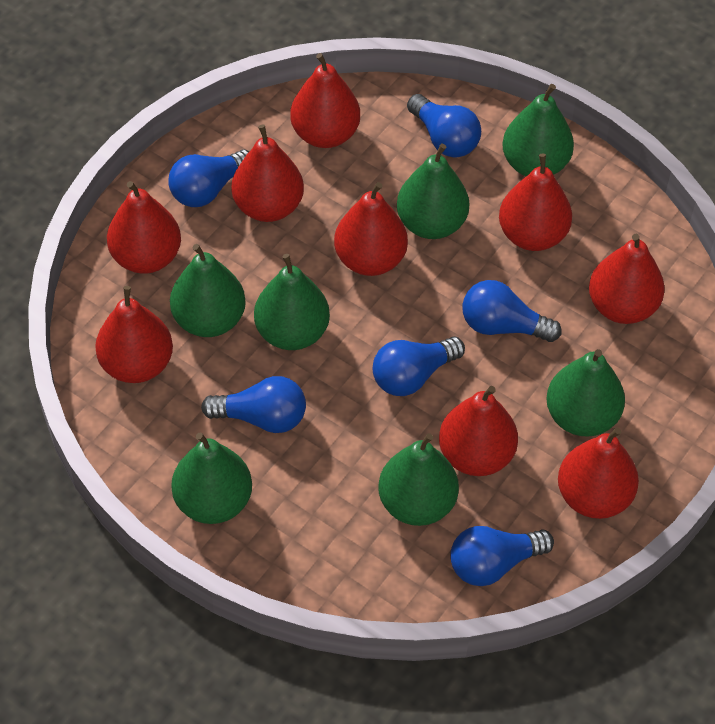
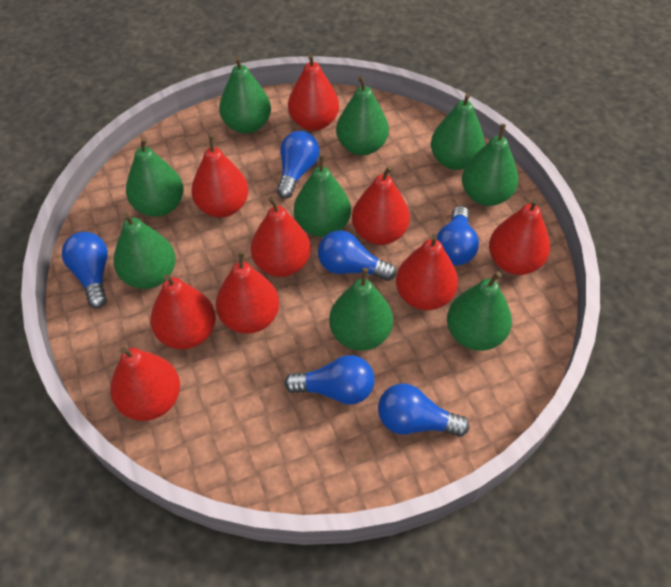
green pear: 7 -> 9

